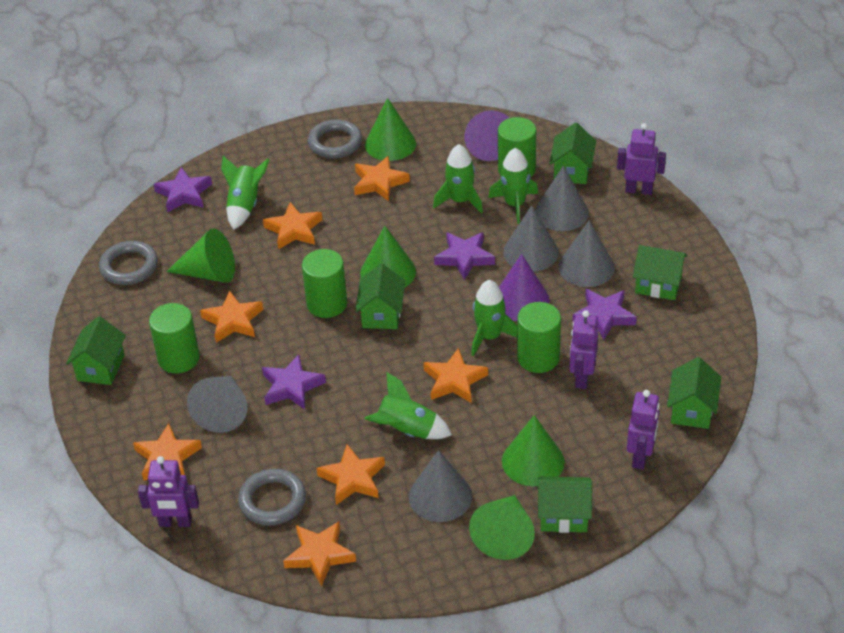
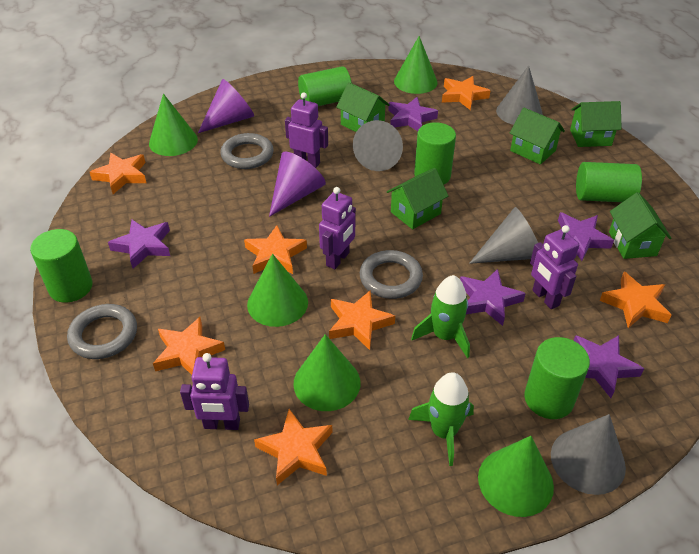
green cylinder: 4 -> 5
green house: 6 -> 5
green rocket: 5 -> 2
grey cone: 5 -> 4
purple star: 4 -> 5

